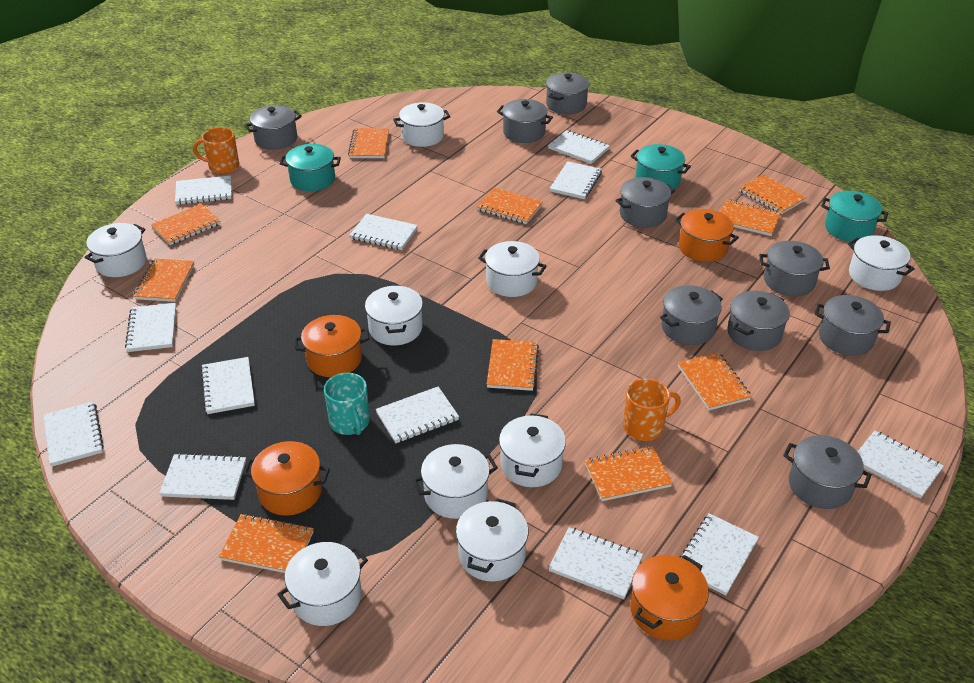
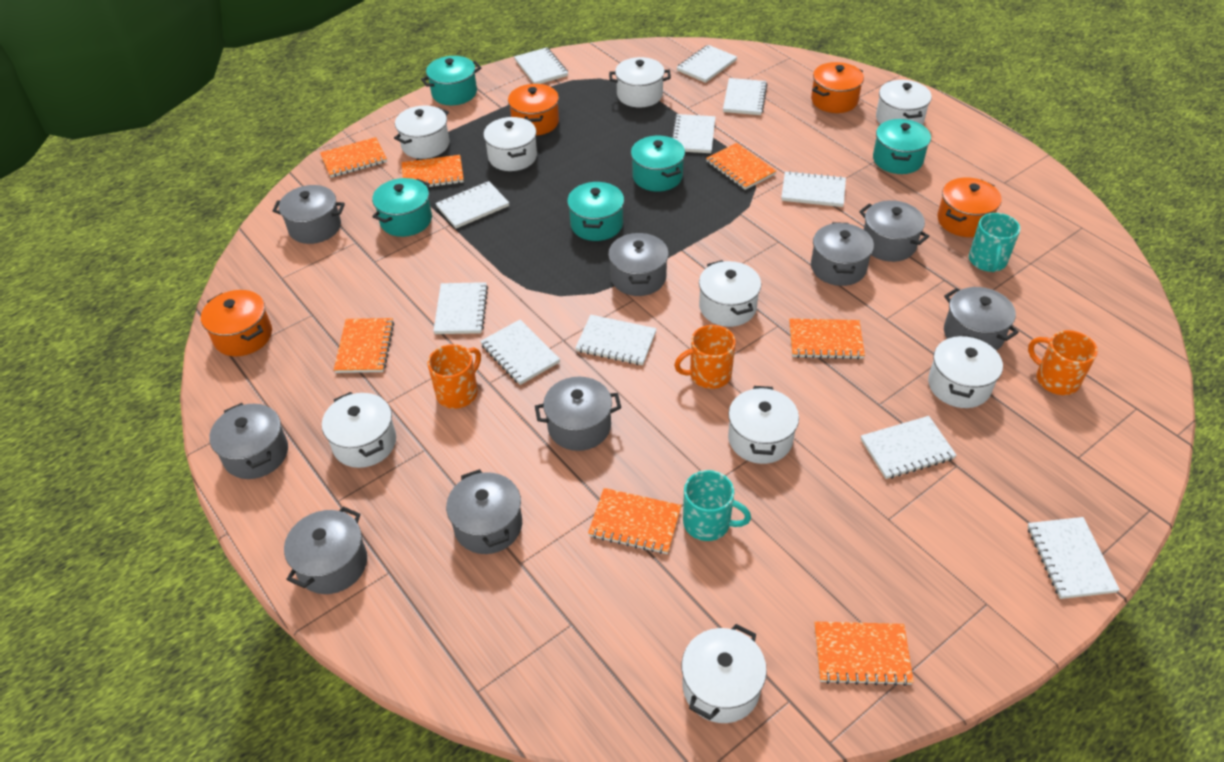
orange mug: 2 -> 3
orange notebook: 10 -> 7
turquoise mug: 1 -> 2
turquoise pot: 3 -> 5
white notebook: 12 -> 11

